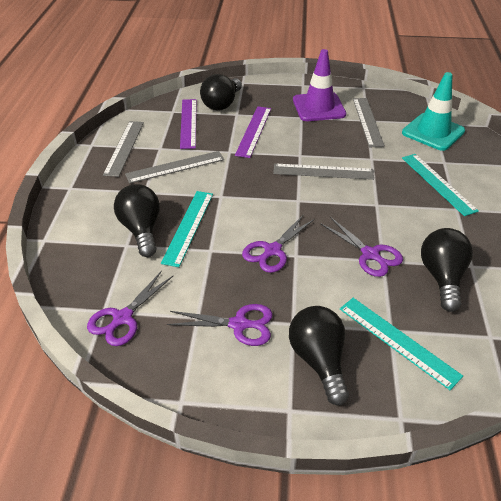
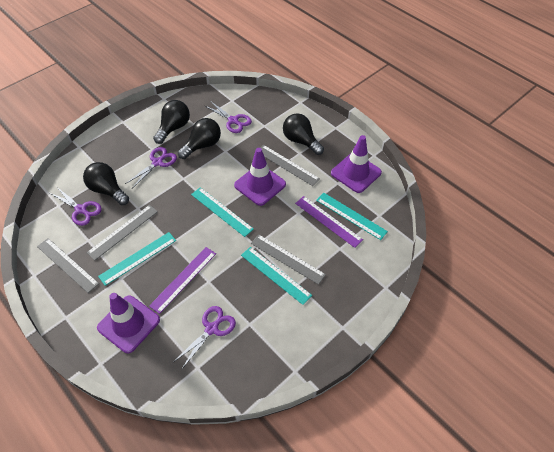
purple traffic cone: 1 -> 3
turquoise ruler: 3 -> 4
turquoise traffic cone: 1 -> 0

